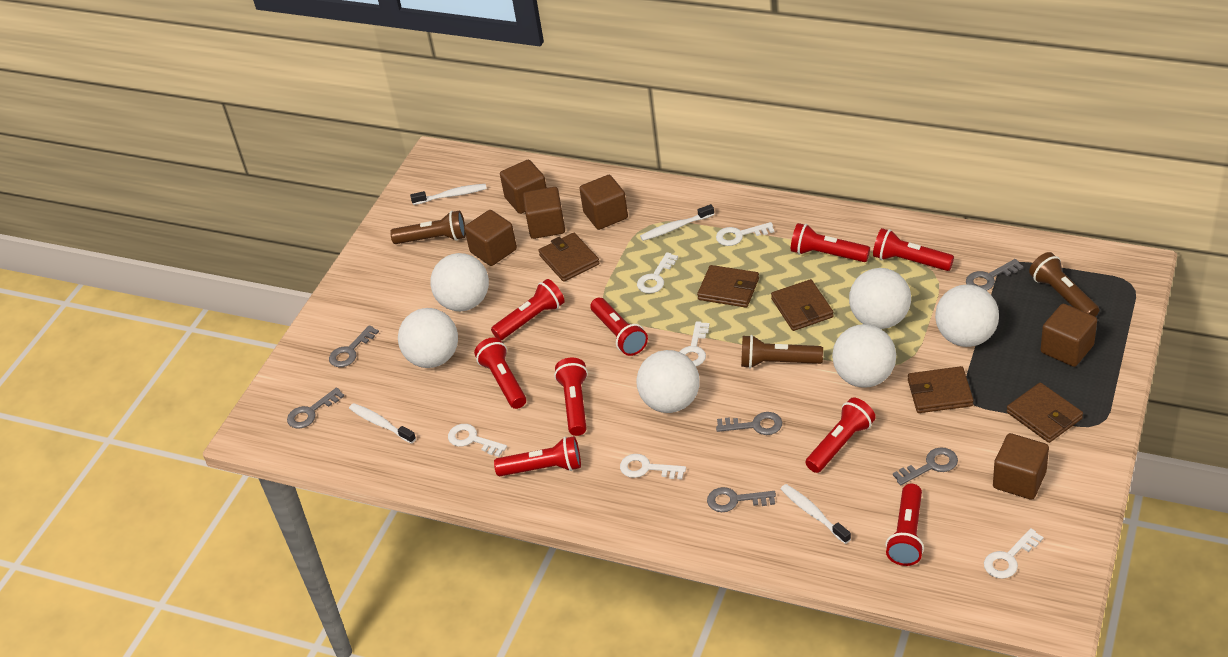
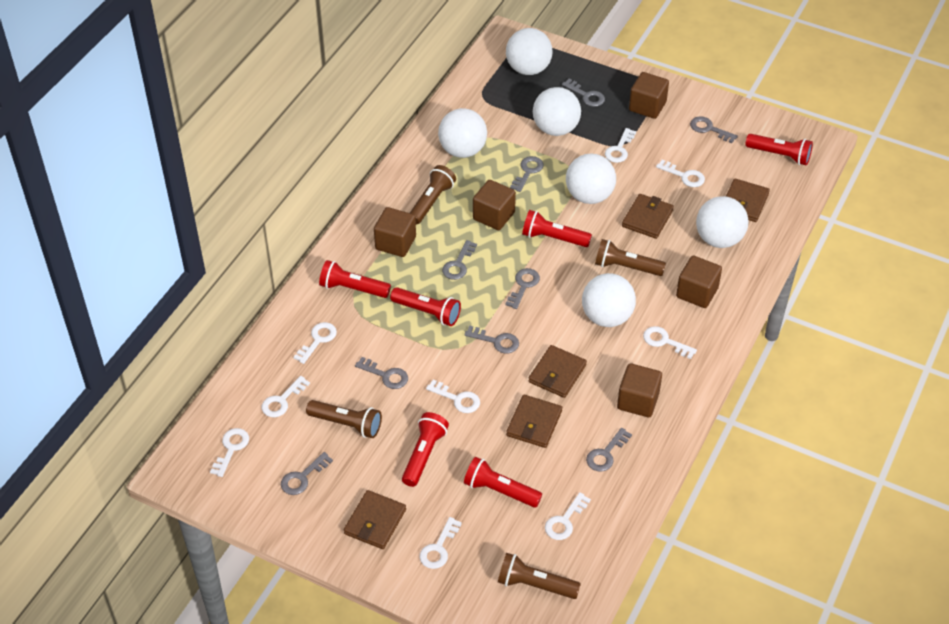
brown cube: 6 -> 5
brown flashlight: 3 -> 4
grey key: 6 -> 9
red flashlight: 9 -> 6
white key: 6 -> 9
white toothbrush: 4 -> 0

